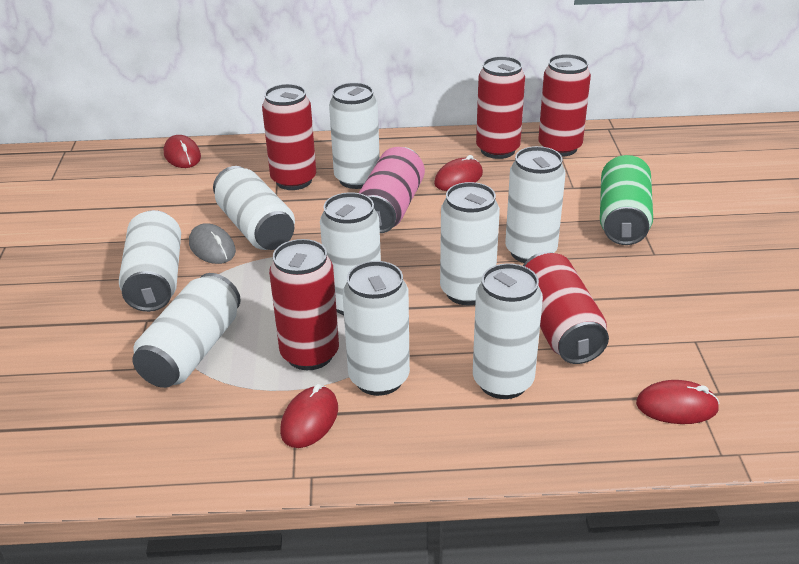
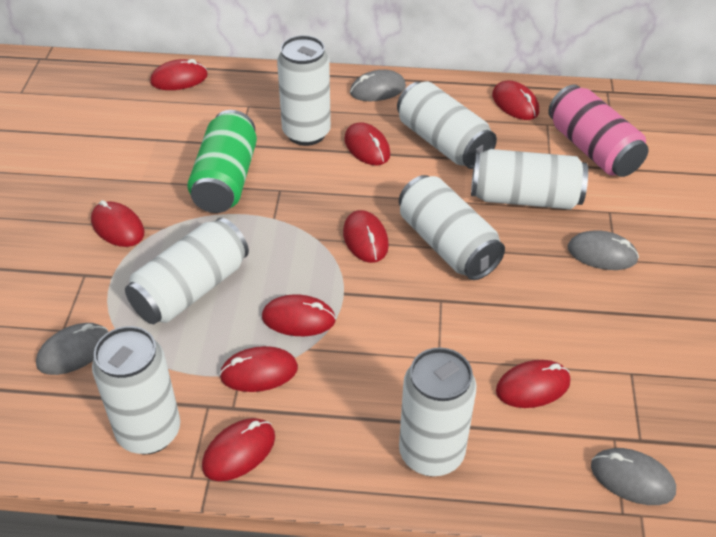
grey mouse: 1 -> 4
red can: 5 -> 0
red mouse: 4 -> 9
white can: 9 -> 7

